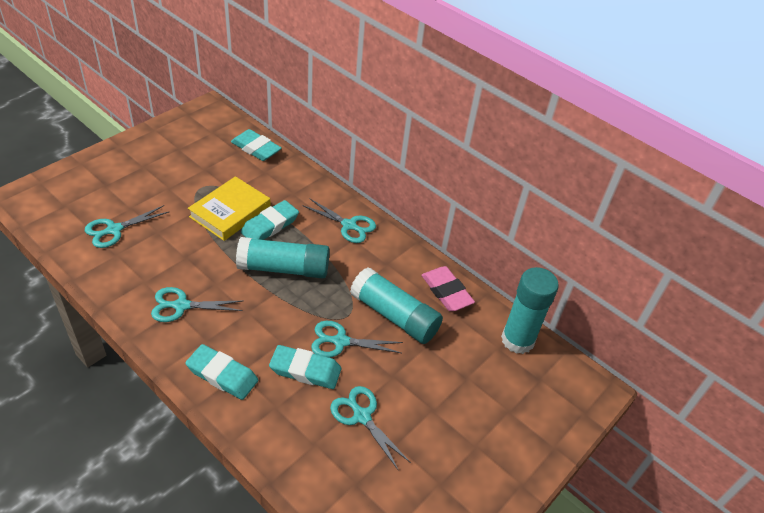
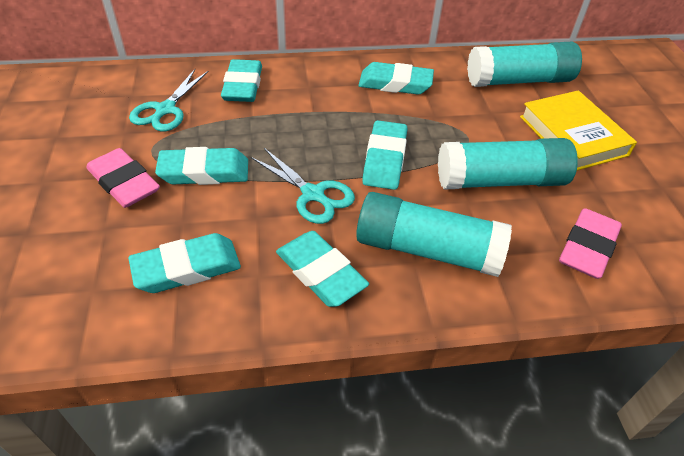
pink eraser: 1 -> 2
turquoise eraser: 4 -> 6
turquoise scissors: 5 -> 2

